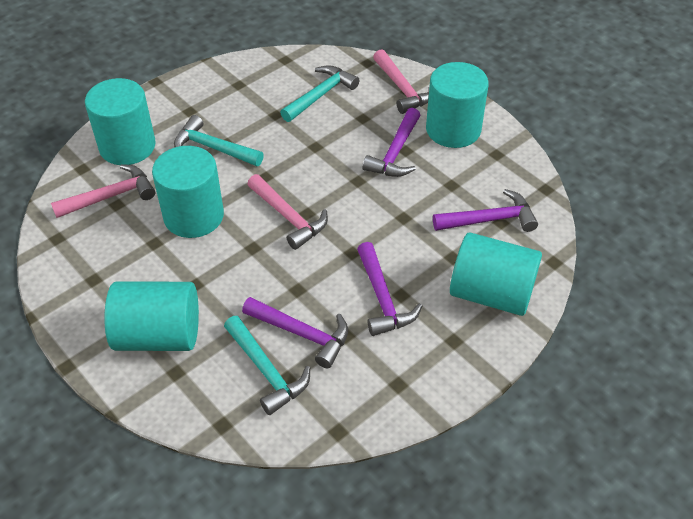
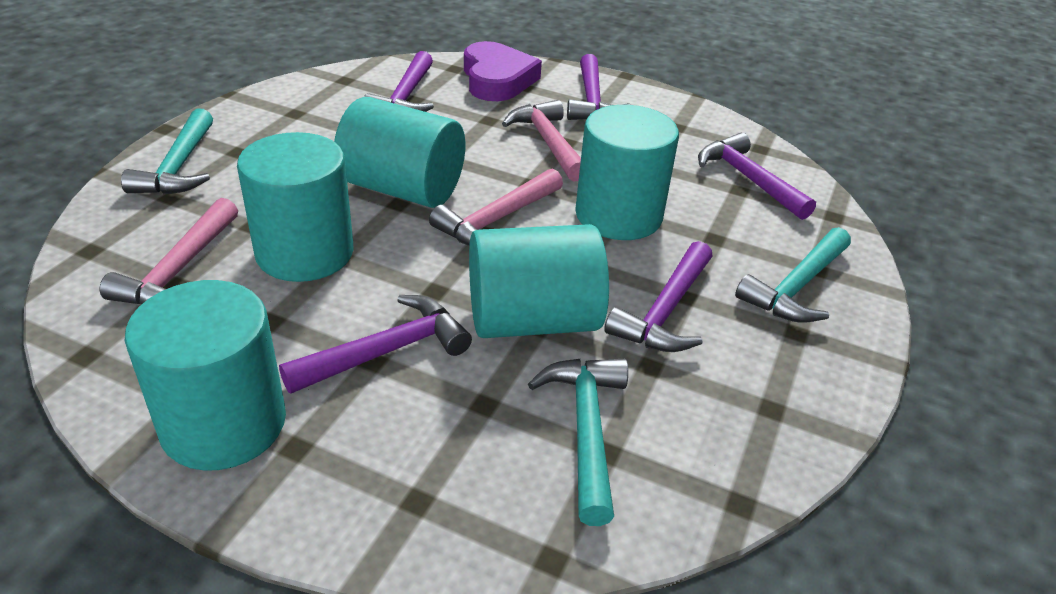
purple hammer: 4 -> 5
purple heart: 0 -> 1

